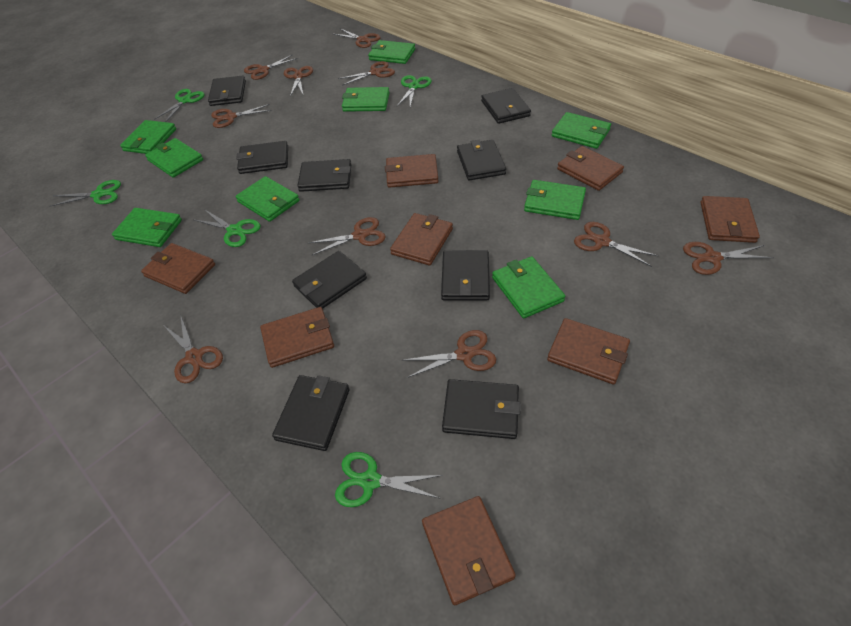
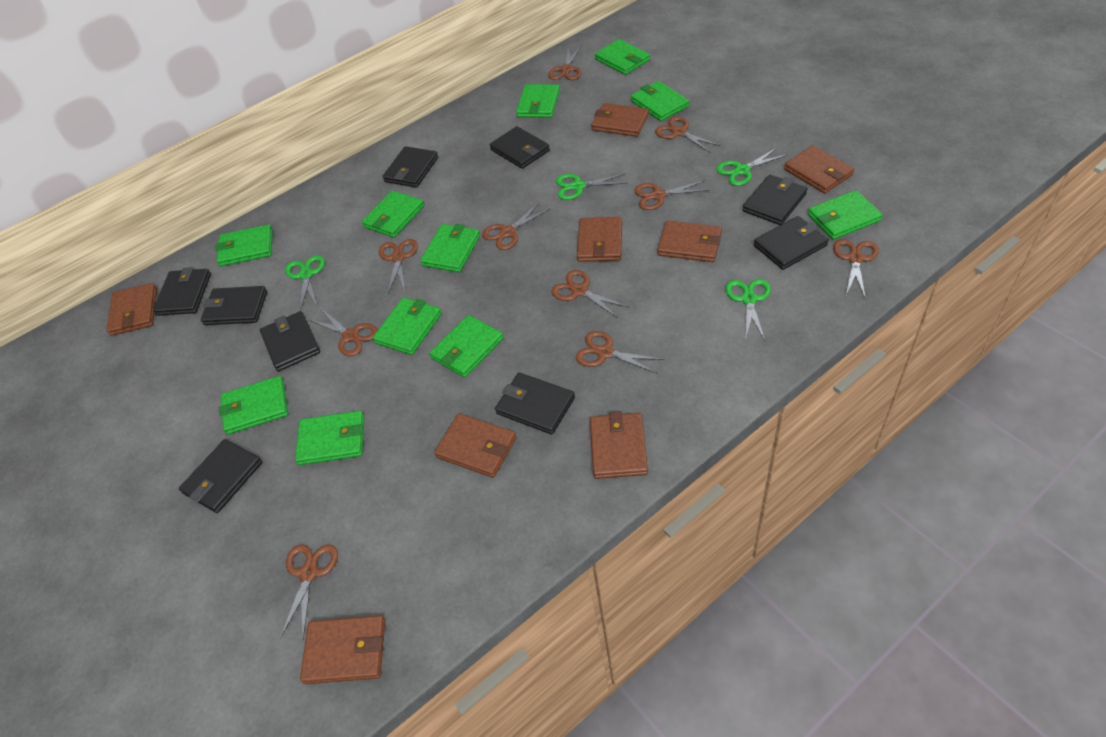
green scissors: 5 -> 4
green wallet: 9 -> 11

